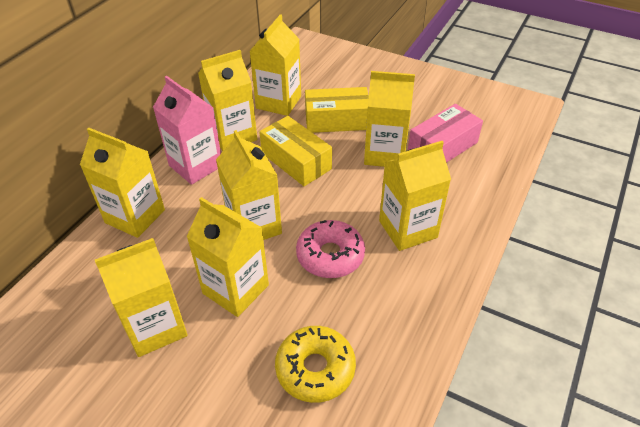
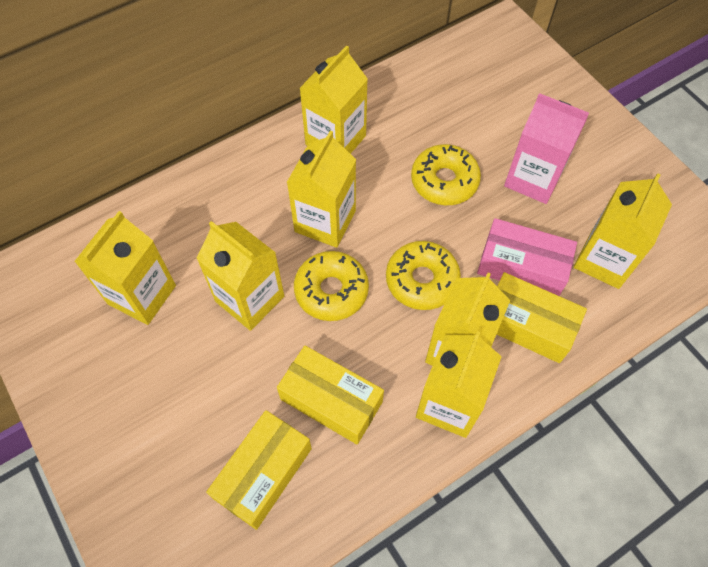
pink donut: 1 -> 0
yellow box: 2 -> 3
yellow carton: 8 -> 7
yellow donut: 1 -> 3

